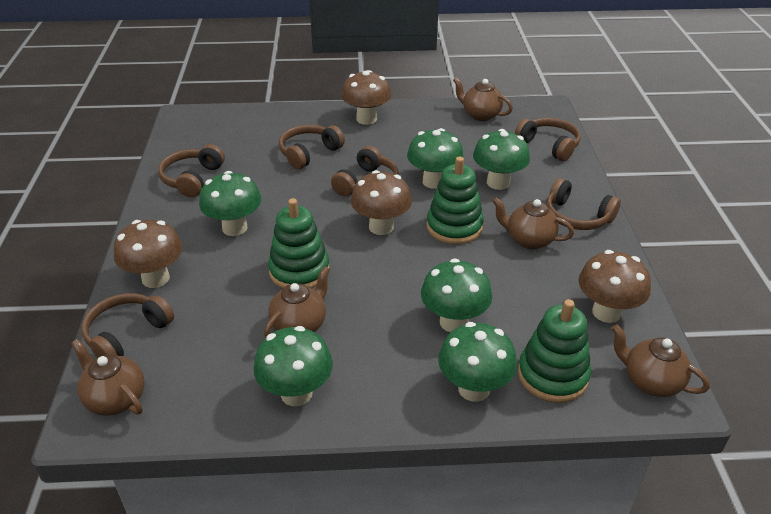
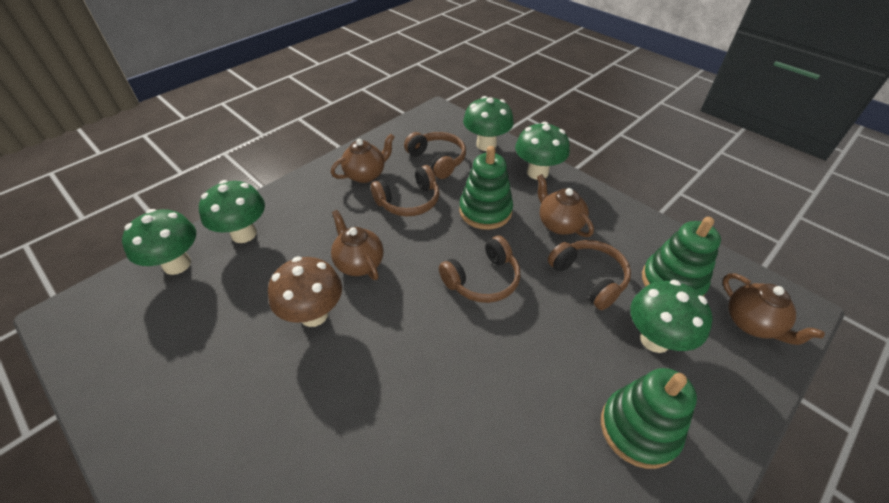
brown headphones: 6 -> 4
brown mushroom: 4 -> 1
brown teapot: 5 -> 4
green mushroom: 6 -> 5

